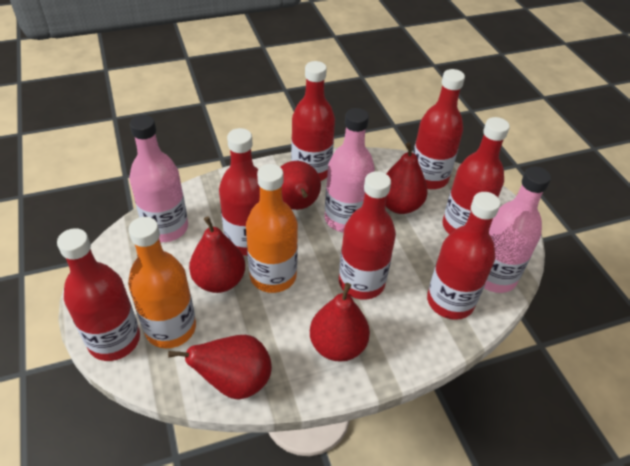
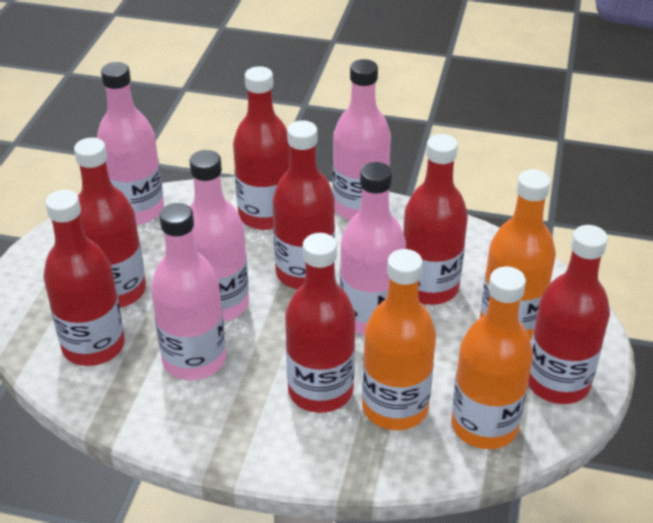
orange bottle: 2 -> 3
pink bottle: 3 -> 5
red pear: 5 -> 0

